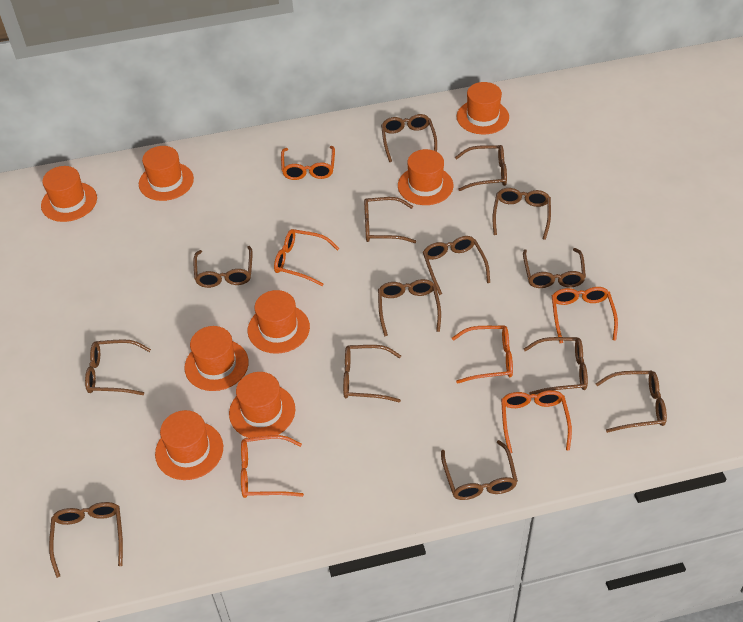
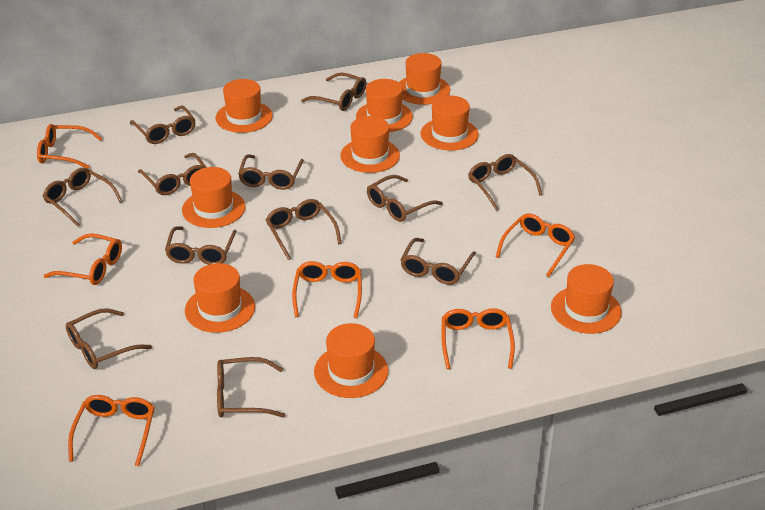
brown glasses: 14 -> 12
orange hat: 8 -> 9

